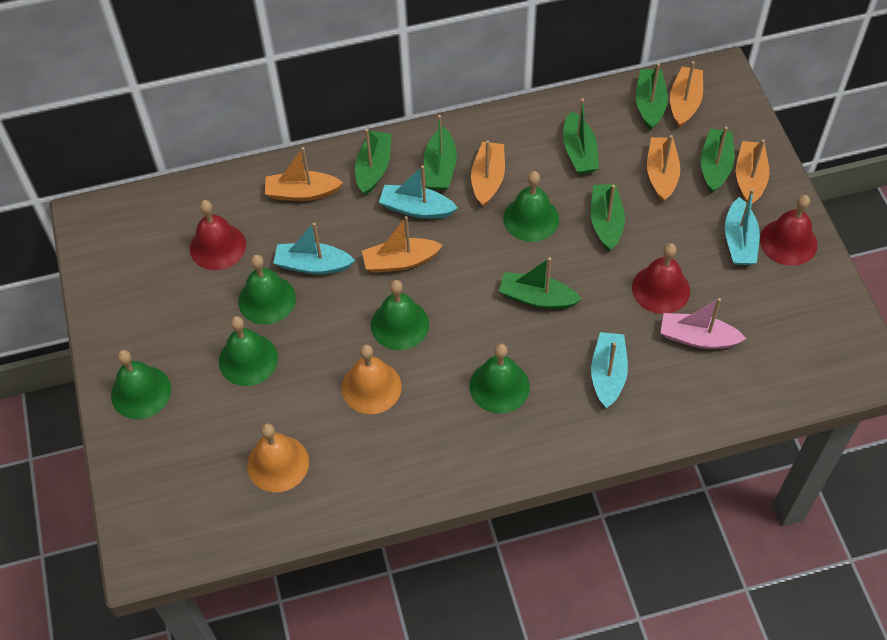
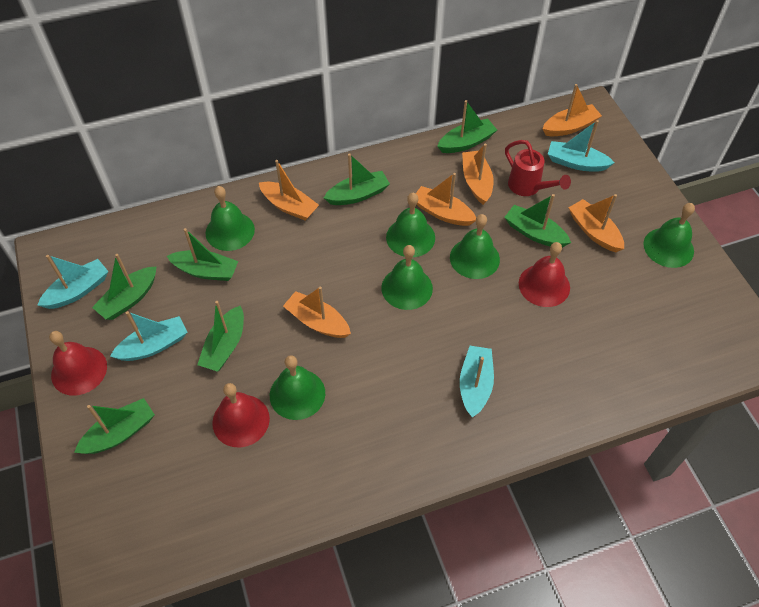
orange bell: 2 -> 0
pink boat: 1 -> 0
red watering can: 0 -> 1

